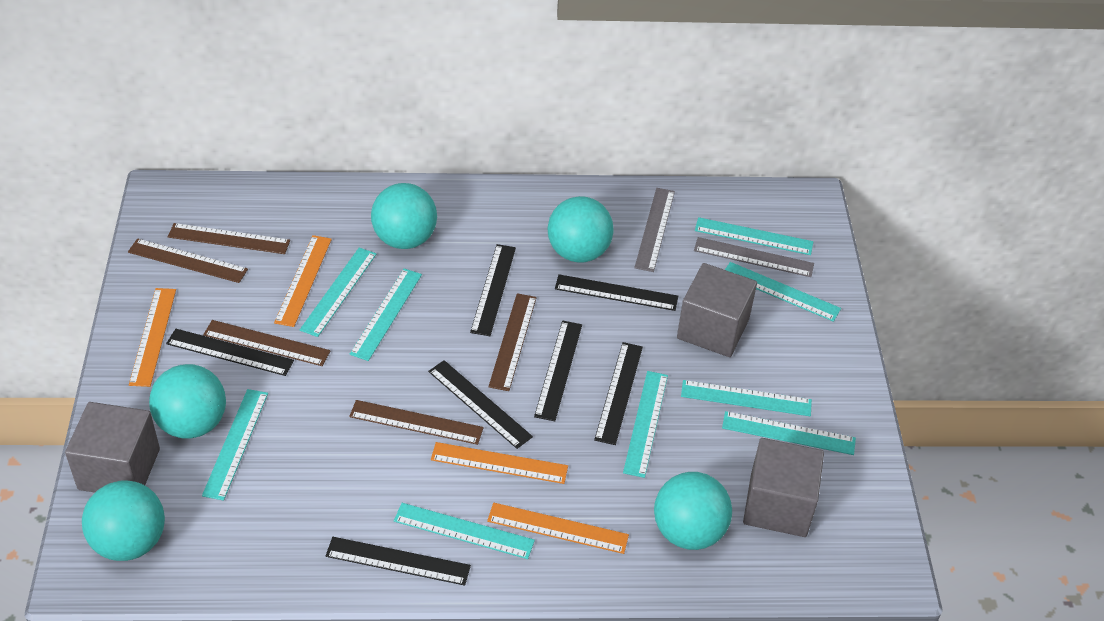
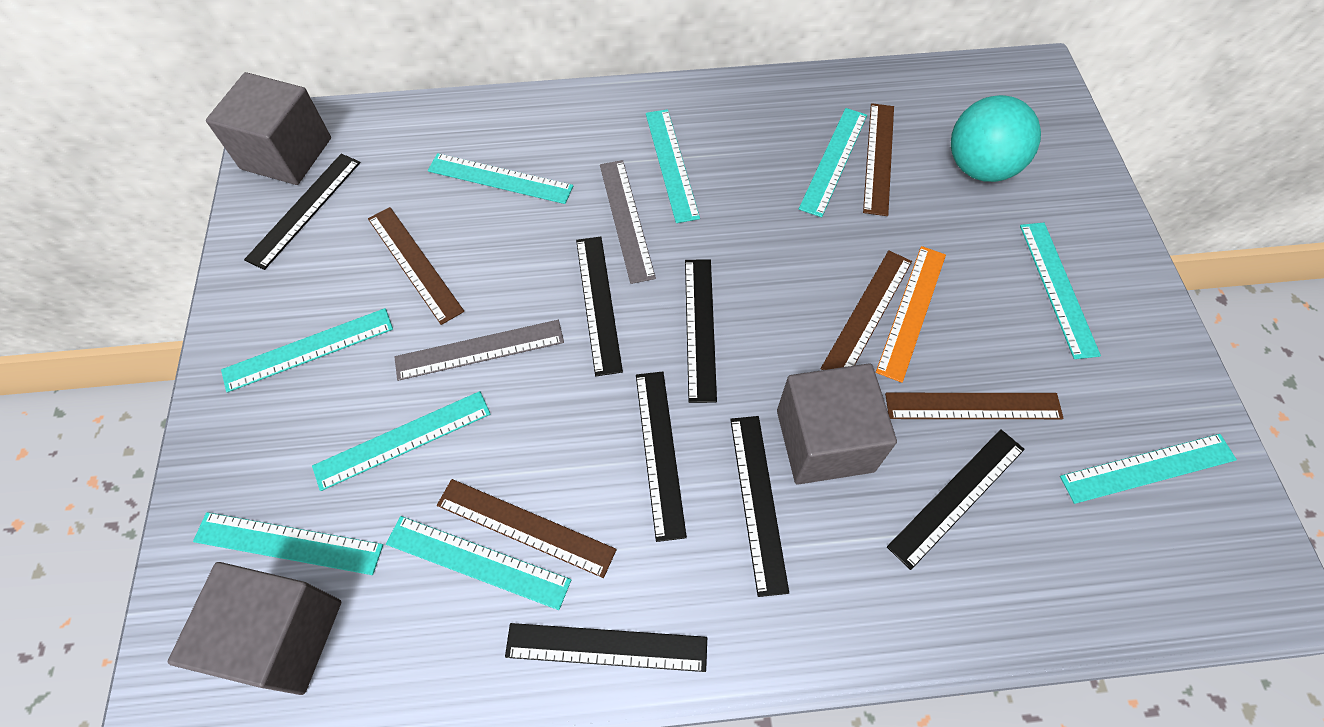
orange ruler: 4 -> 1
turquoise ball: 5 -> 1

